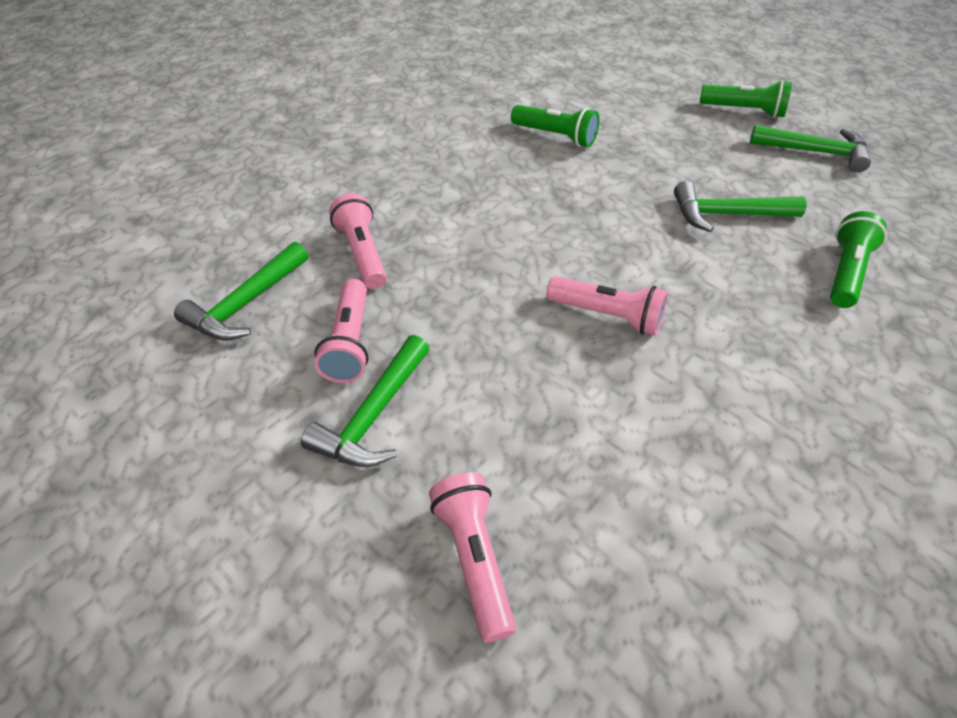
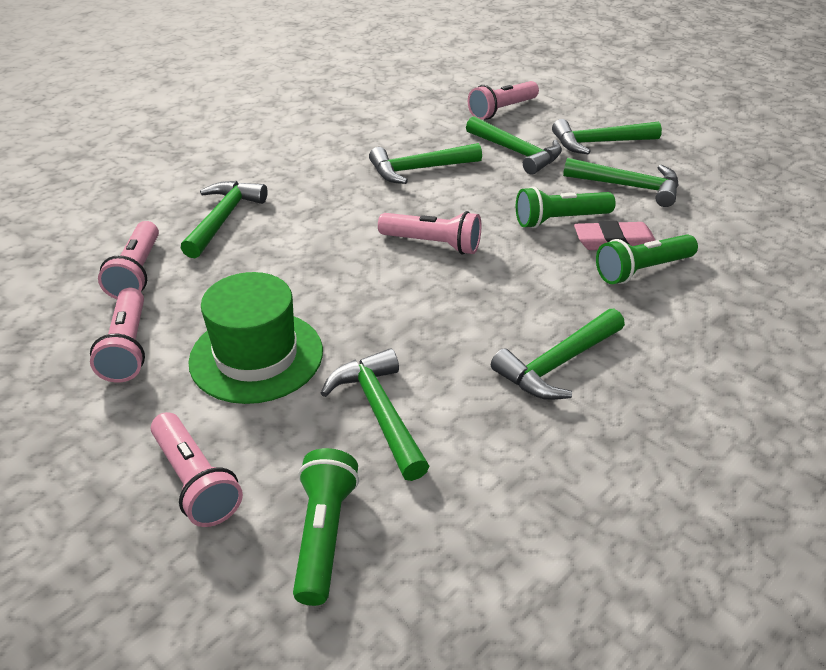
green hammer: 4 -> 7
green hat: 0 -> 1
pink eraser: 0 -> 1
pink flashlight: 4 -> 5

